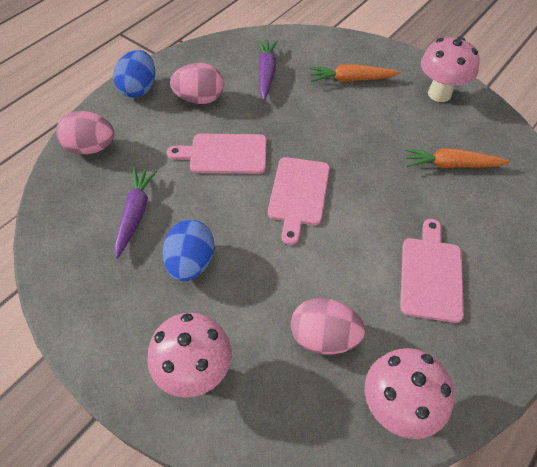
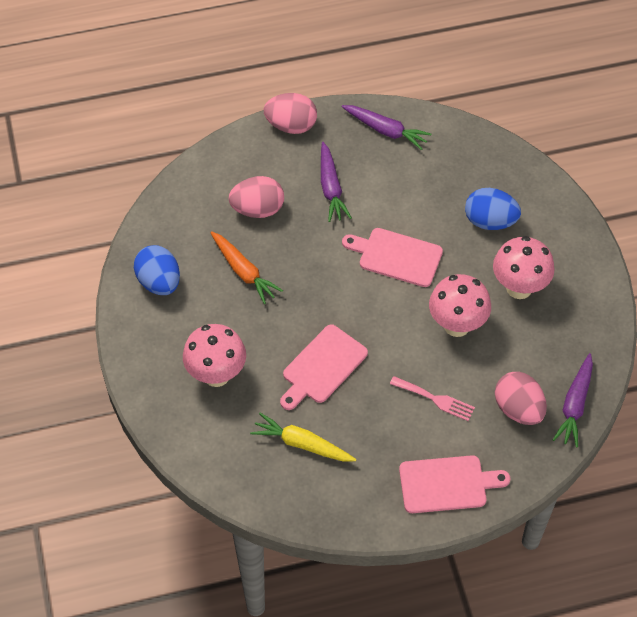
orange carrot: 2 -> 1
pink fork: 0 -> 1
purple carrot: 2 -> 3
yellow carrot: 0 -> 1

